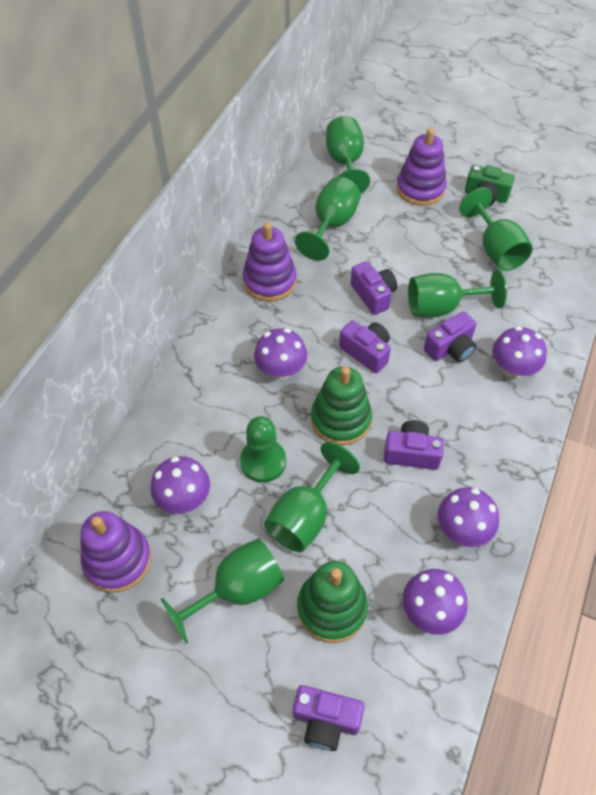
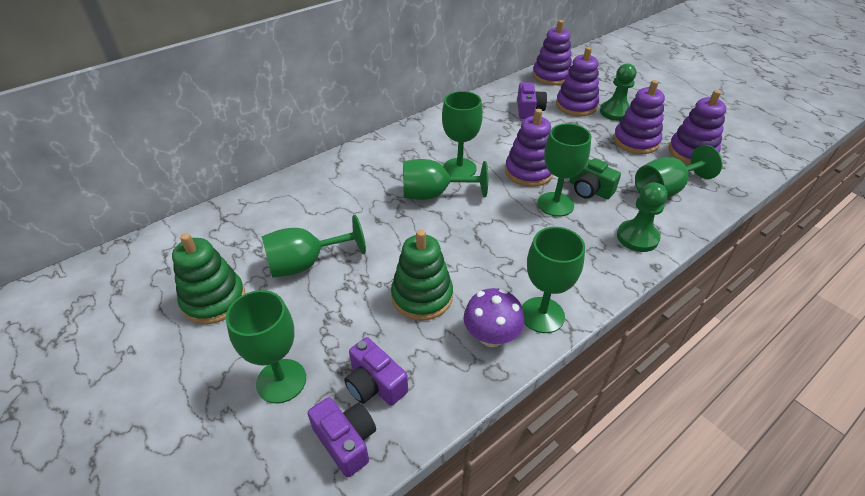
green goblet: 6 -> 7
green pawn: 1 -> 2
purple camera: 5 -> 3
purple mushroom: 5 -> 1
purple stacking toy: 3 -> 5

